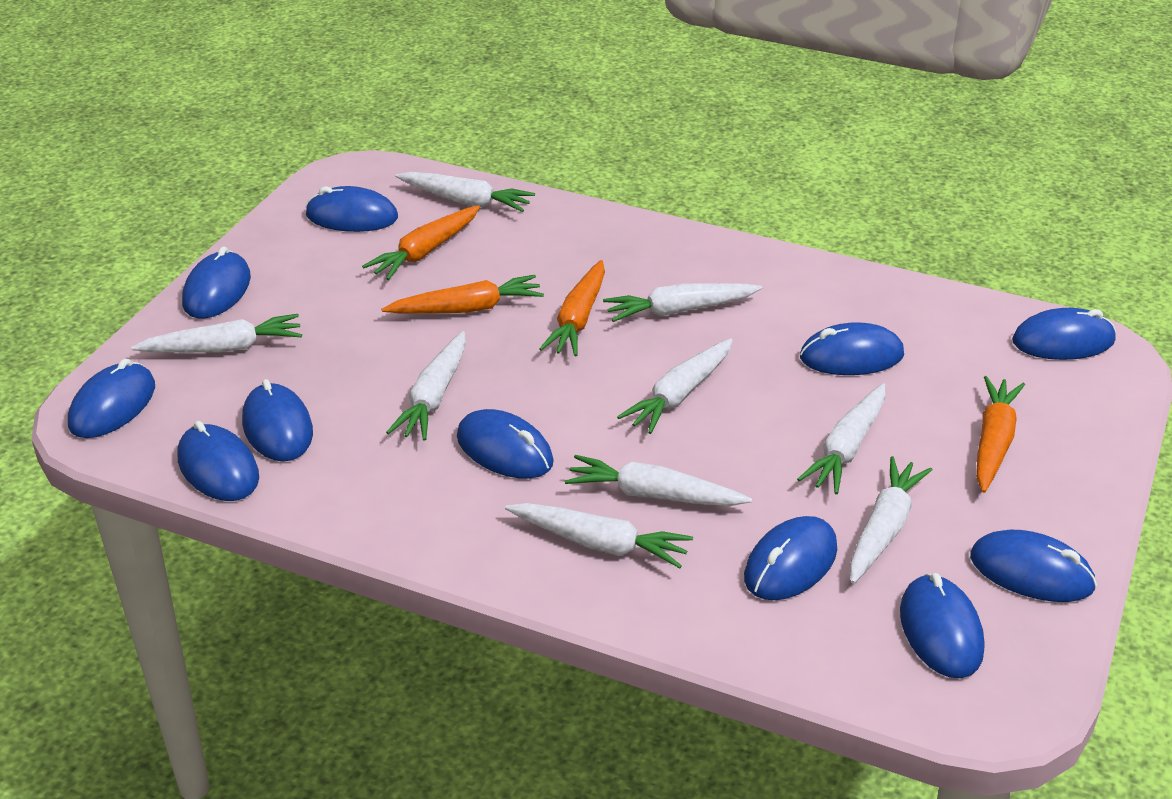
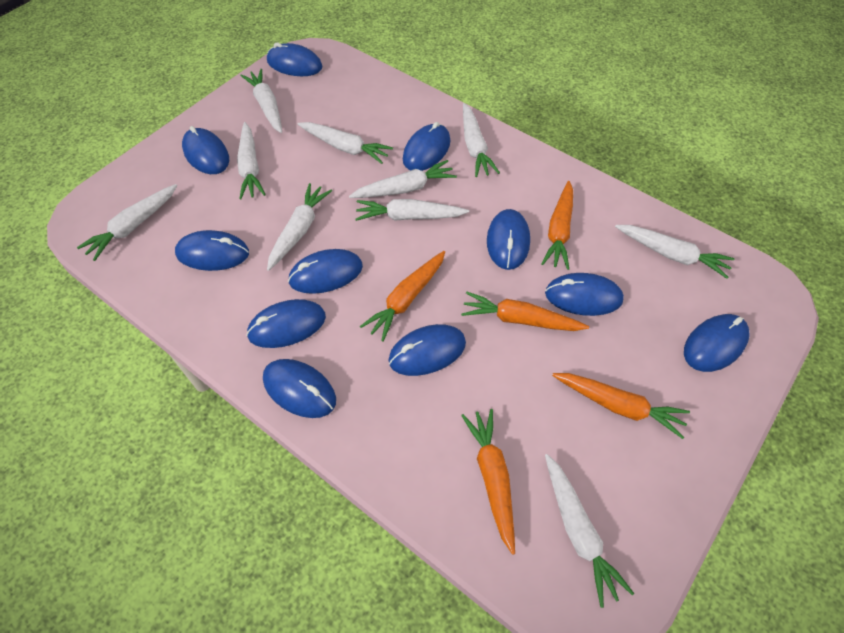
orange carrot: 4 -> 5
white carrot: 9 -> 10

